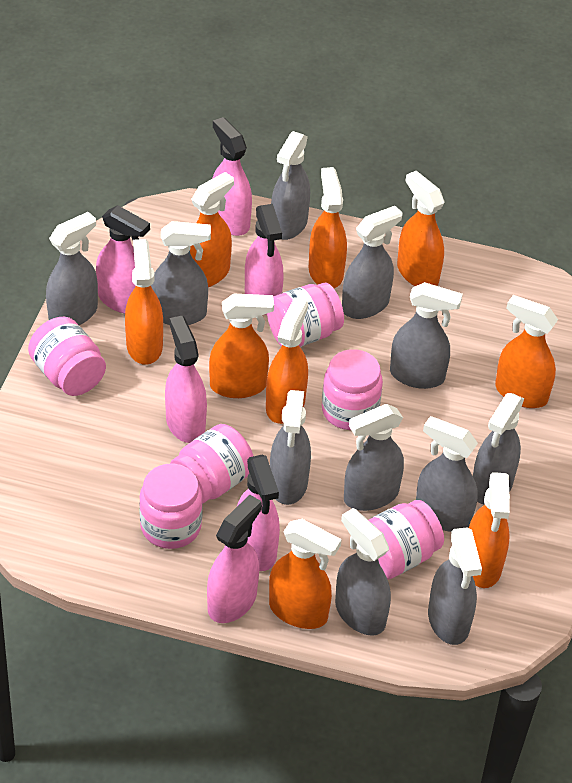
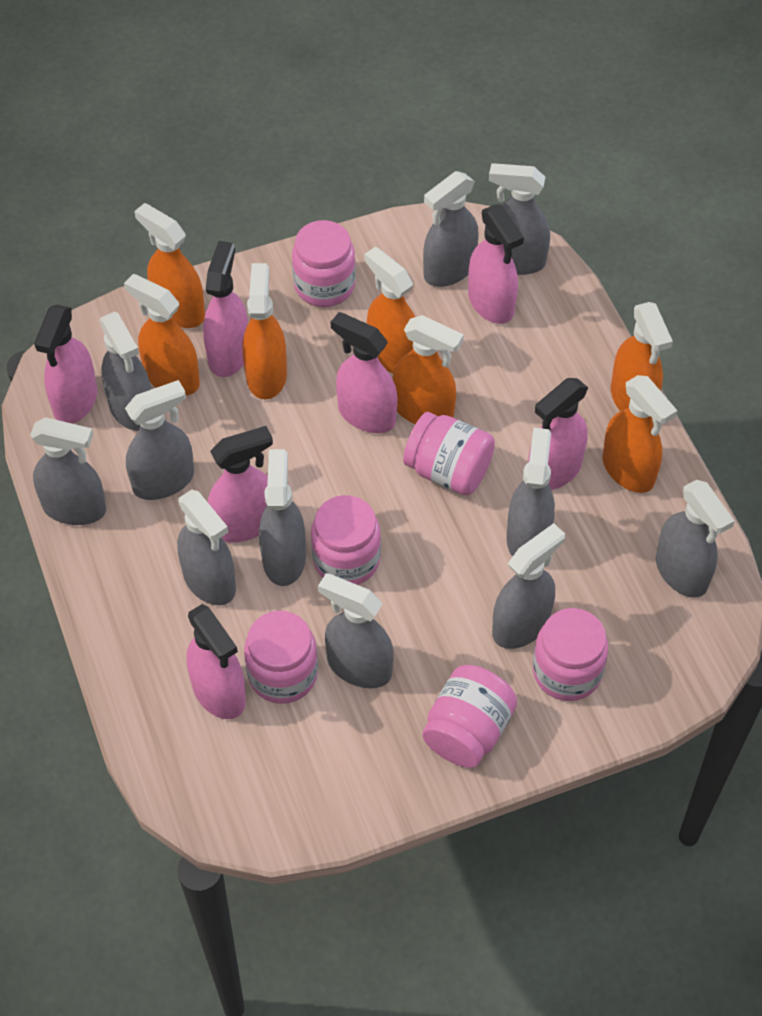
orange spray bottle: 9 -> 7
pink spray bottle: 6 -> 7

